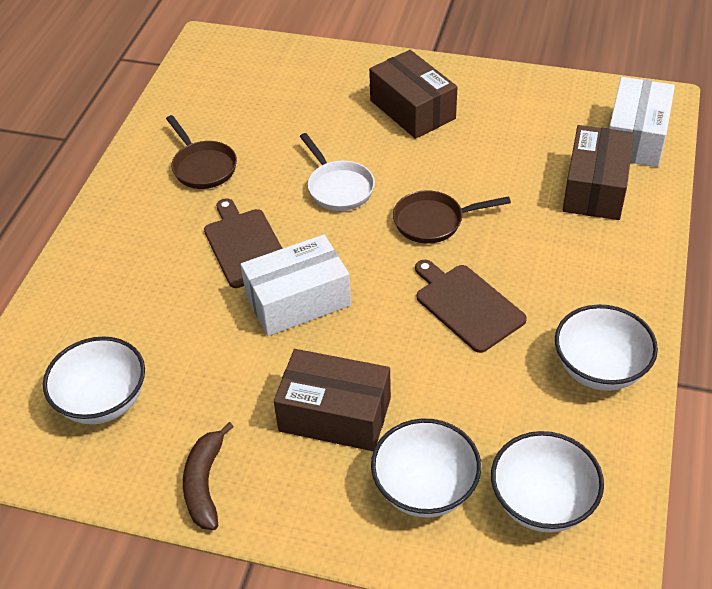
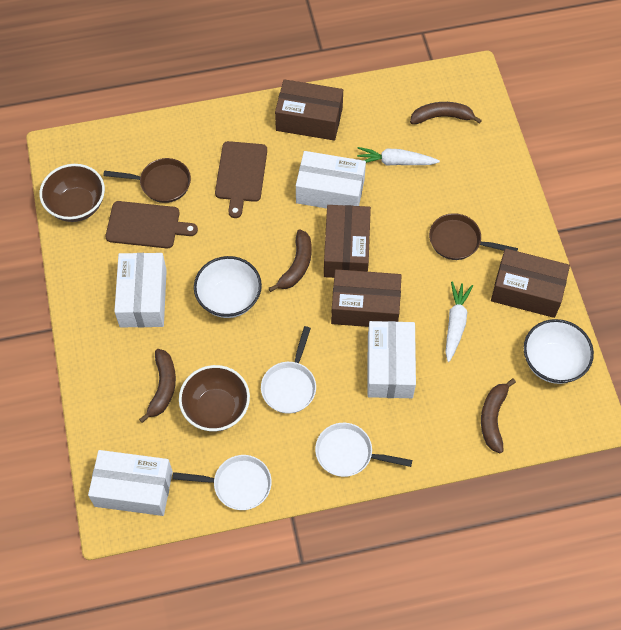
brown banana: 1 -> 4
brown bowl: 0 -> 2
brown box: 3 -> 4
white bowl: 4 -> 2
white box: 2 -> 4
white carrot: 0 -> 2
white pan: 1 -> 3

